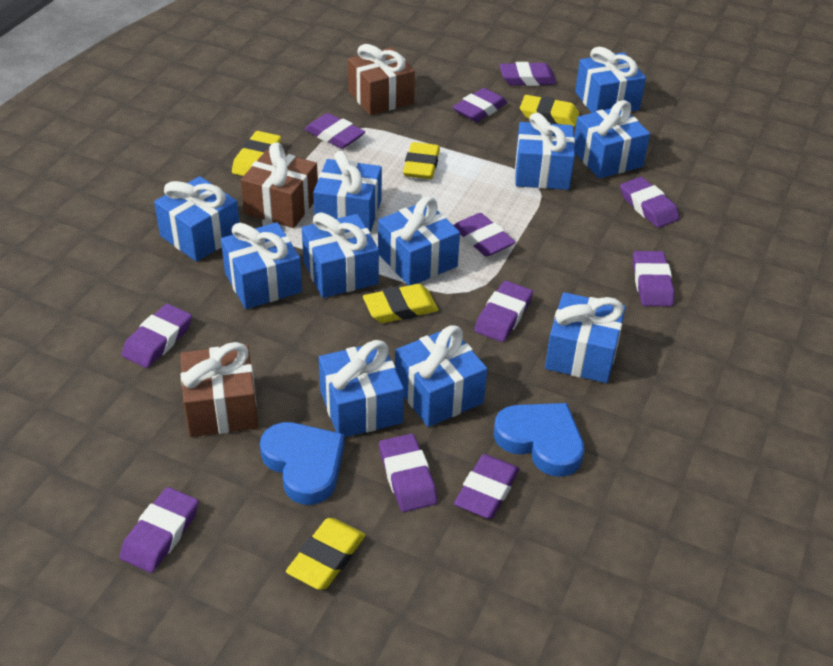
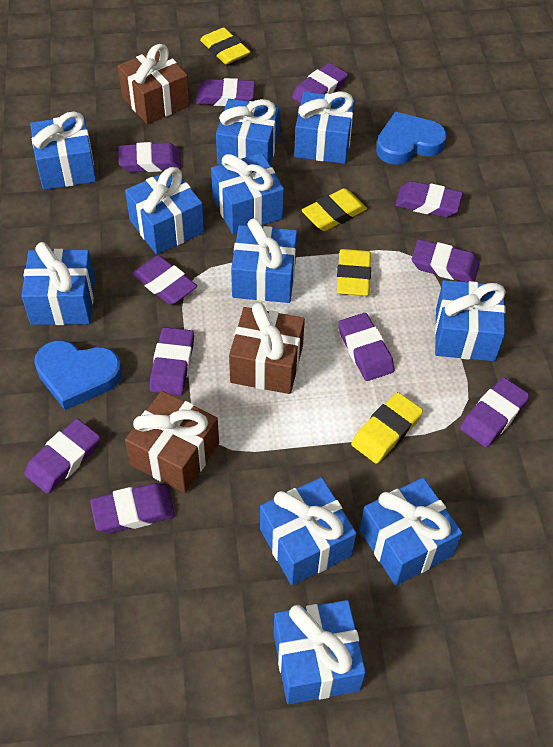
yellow eraser: 5 -> 4

